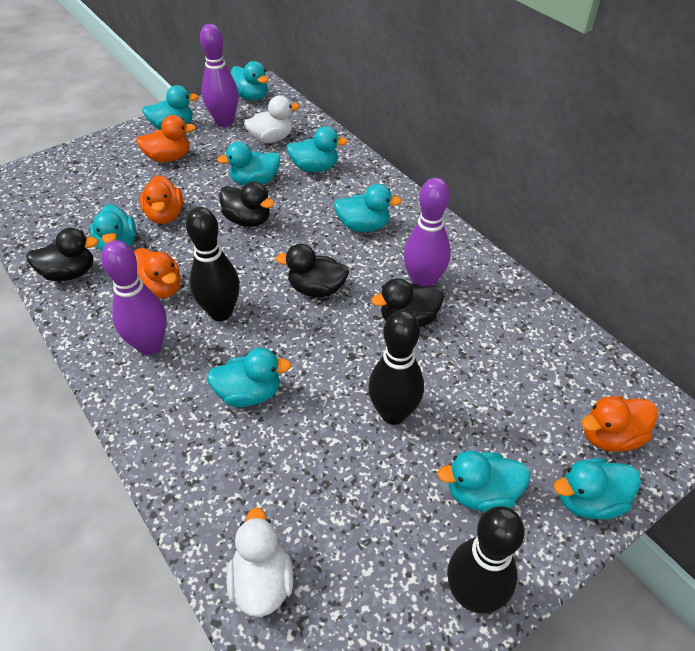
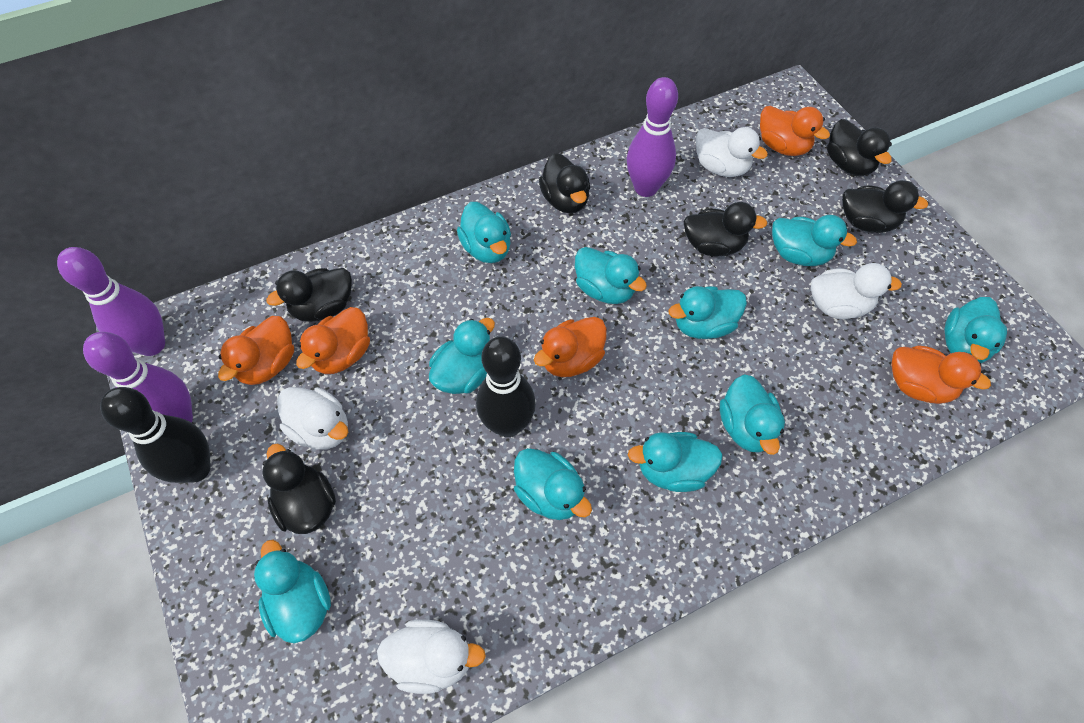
black bowling pin: 3 -> 2
black duck: 4 -> 6
orange duck: 4 -> 5
turquoise duck: 9 -> 10
white duck: 2 -> 4

